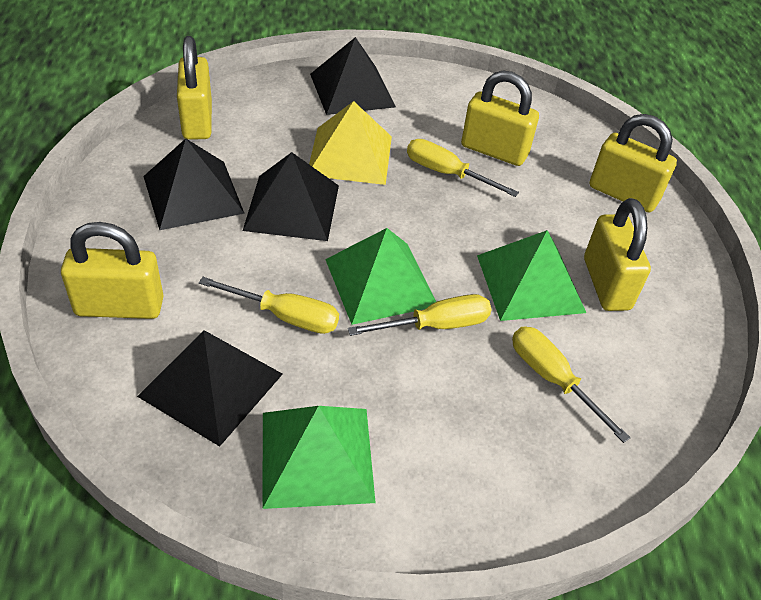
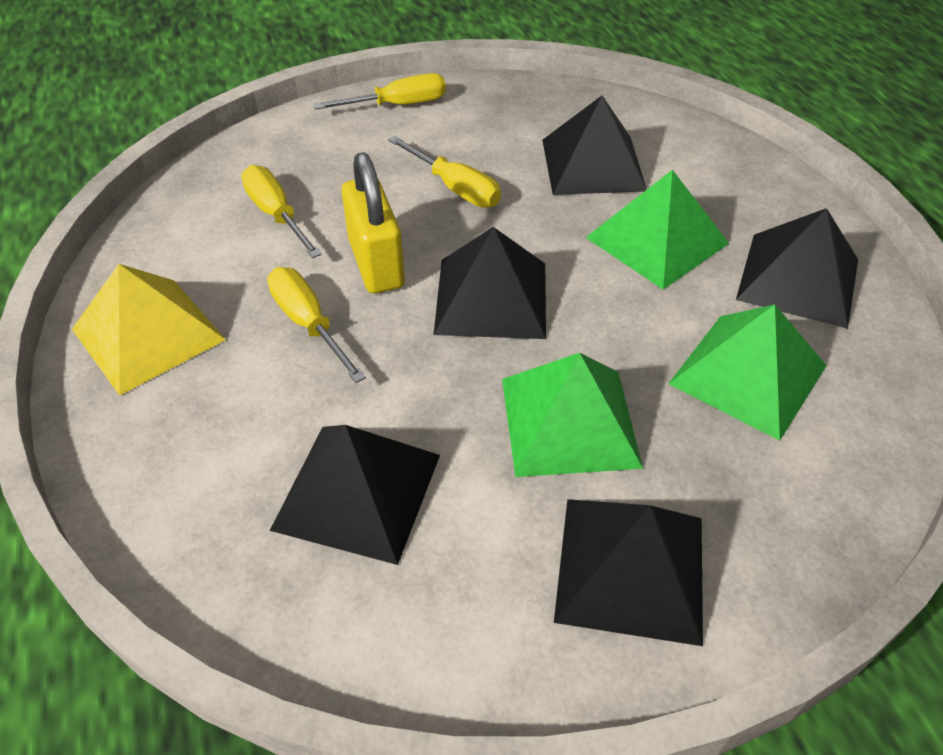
black pyramid: 4 -> 5
yellow padlock: 5 -> 1

